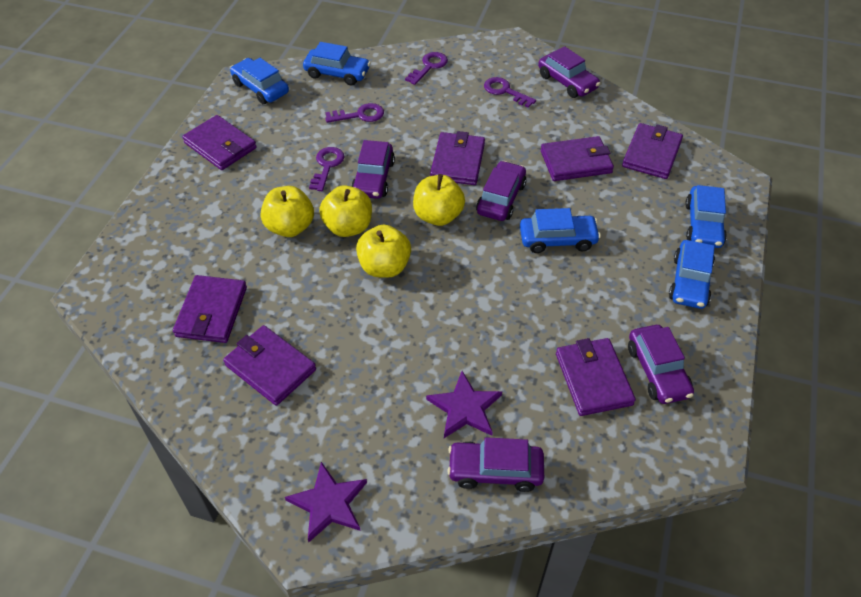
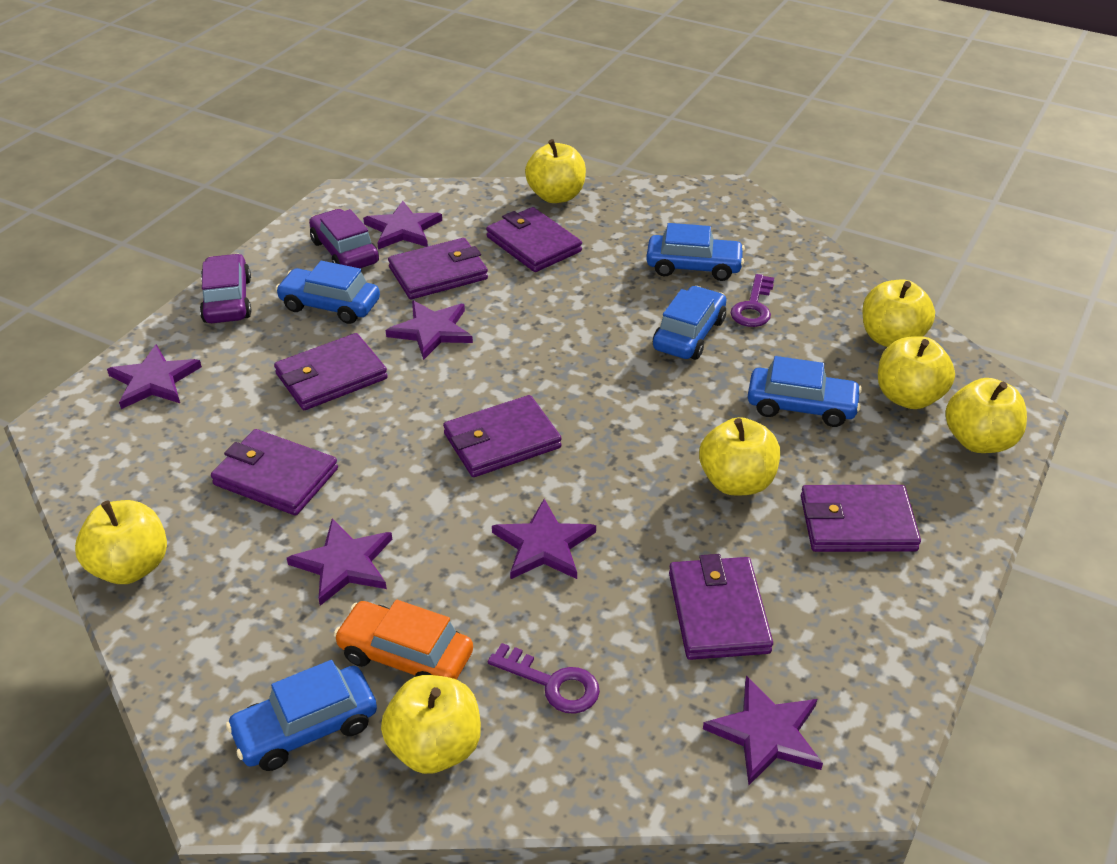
orange car: 0 -> 1
purple car: 5 -> 2
purple key: 4 -> 2
purple star: 2 -> 6
yellow apple: 4 -> 7

